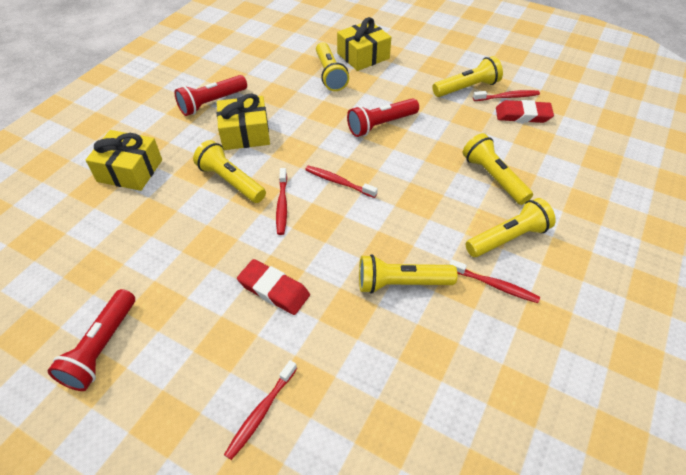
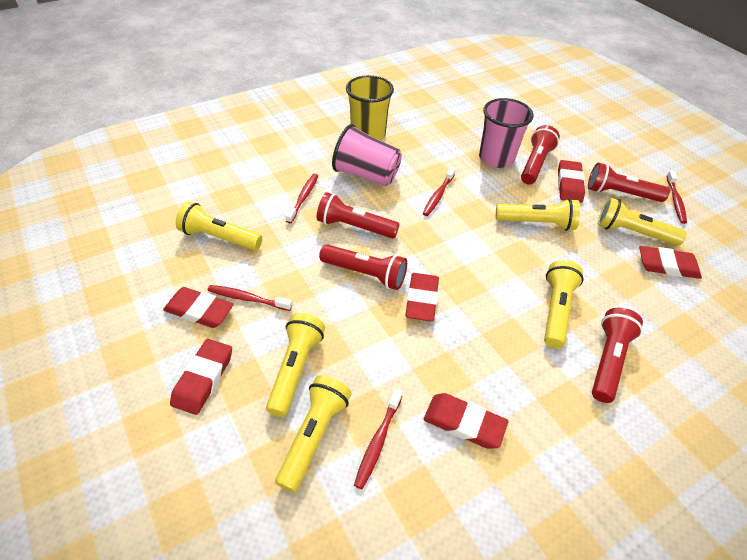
pink cup: 0 -> 2
red eraser: 2 -> 6
red flashlight: 3 -> 5
yellow cup: 0 -> 1
yellow gift: 3 -> 0

